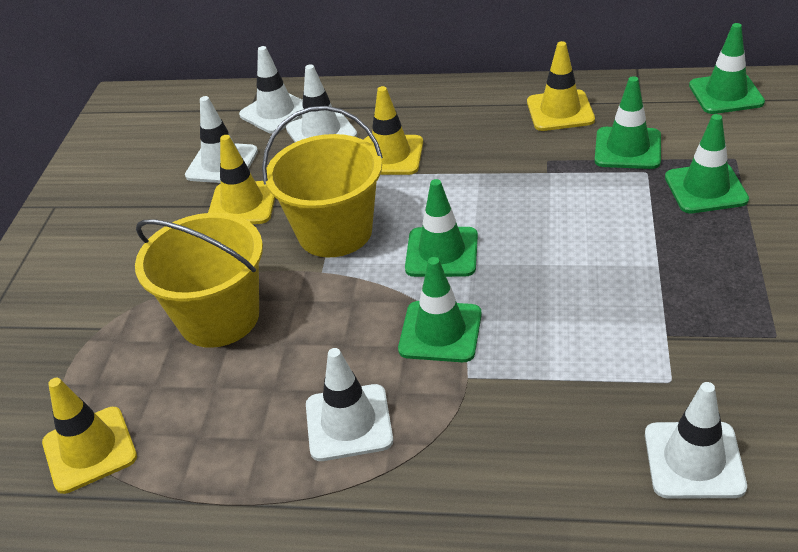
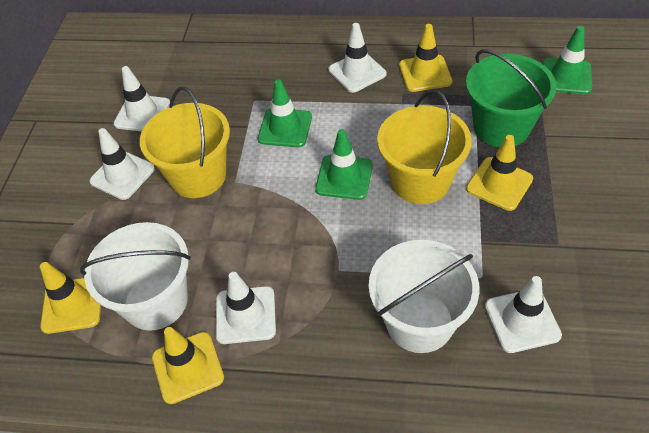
green bucket: 0 -> 1
green traffic cone: 5 -> 3
white bucket: 0 -> 2

